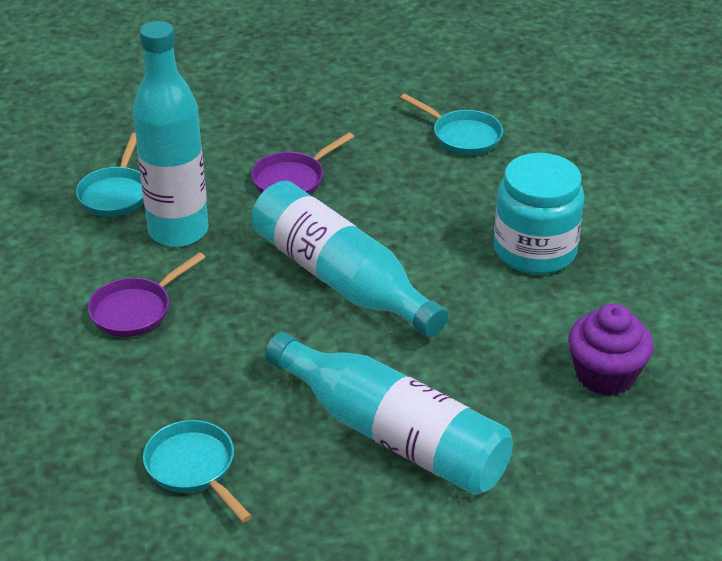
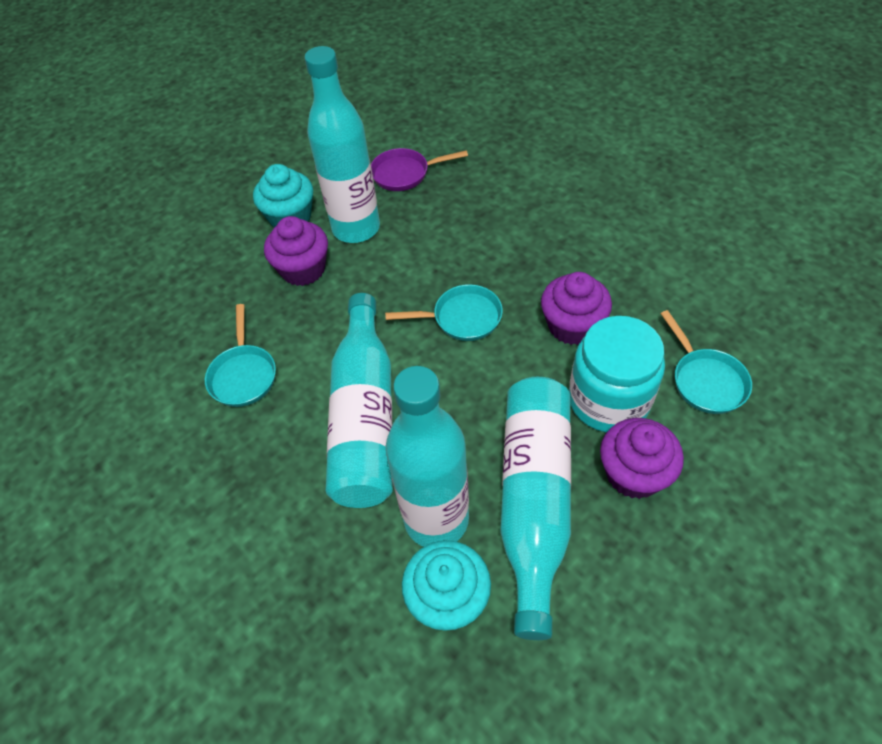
purple cupcake: 1 -> 3
purple pan: 2 -> 1
turquoise bottle: 3 -> 4
turquoise cupcake: 0 -> 2

